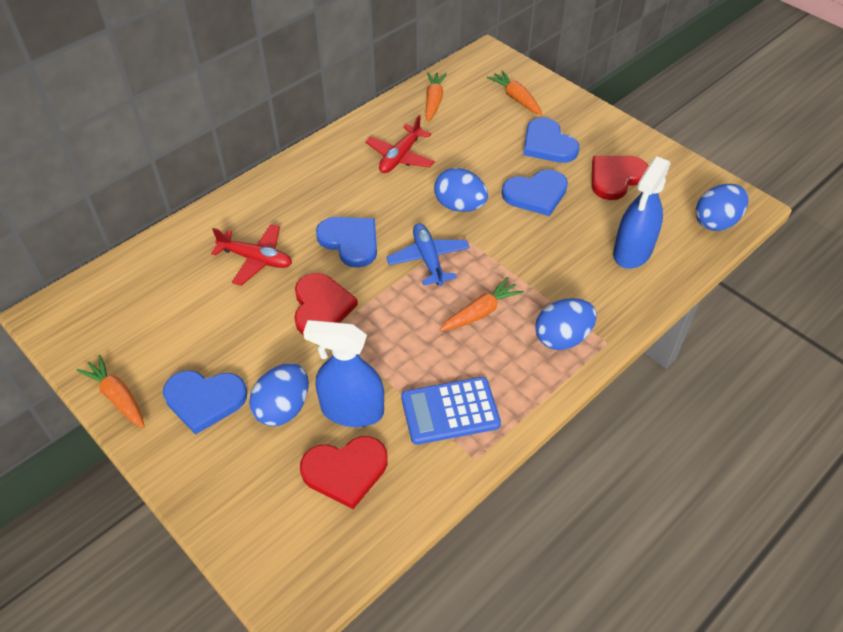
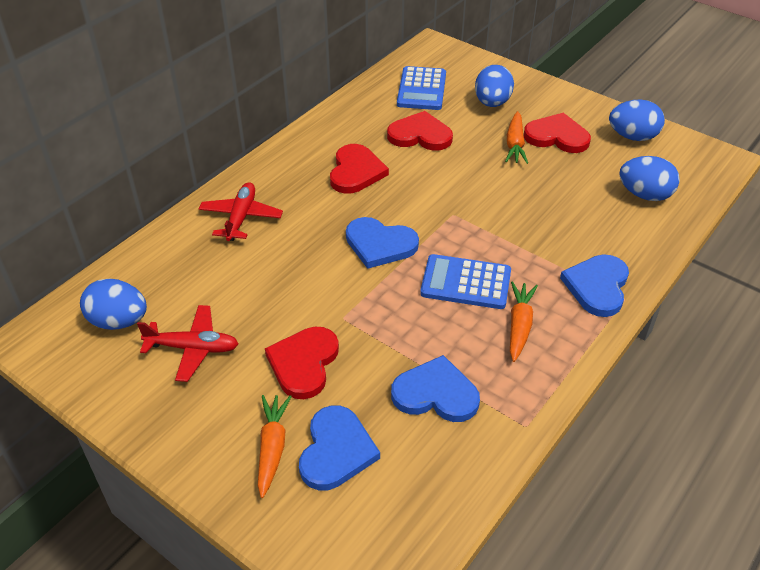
blue calculator: 1 -> 2
blue plane: 1 -> 0
blue spray bottle: 2 -> 0
orange carrot: 4 -> 3
red heart: 3 -> 4

